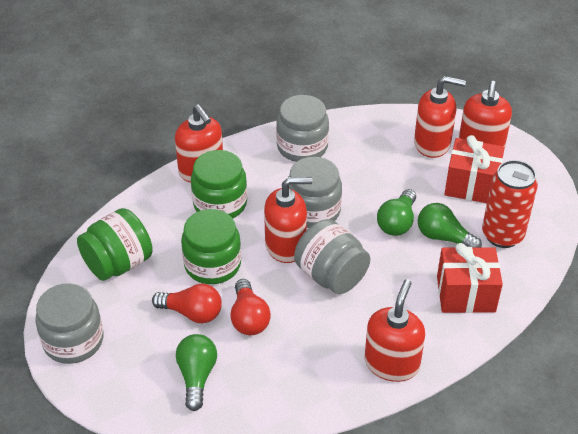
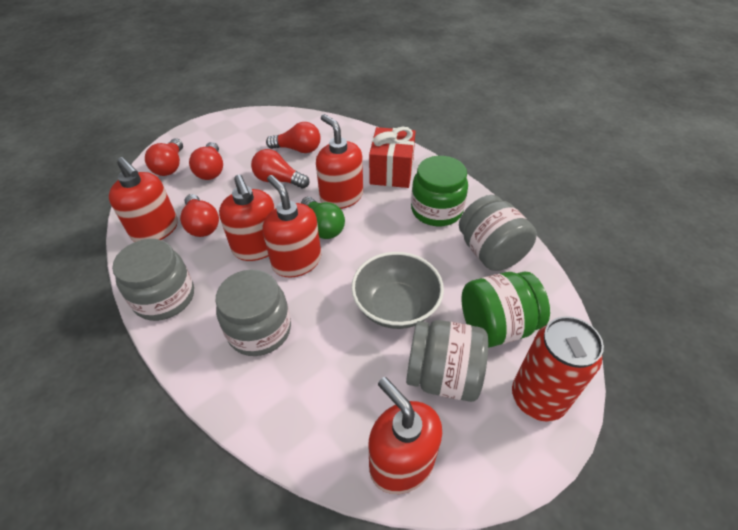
green jar: 3 -> 2
green light bulb: 3 -> 1
grey bowl: 0 -> 1
red gift: 2 -> 1
red light bulb: 2 -> 5

